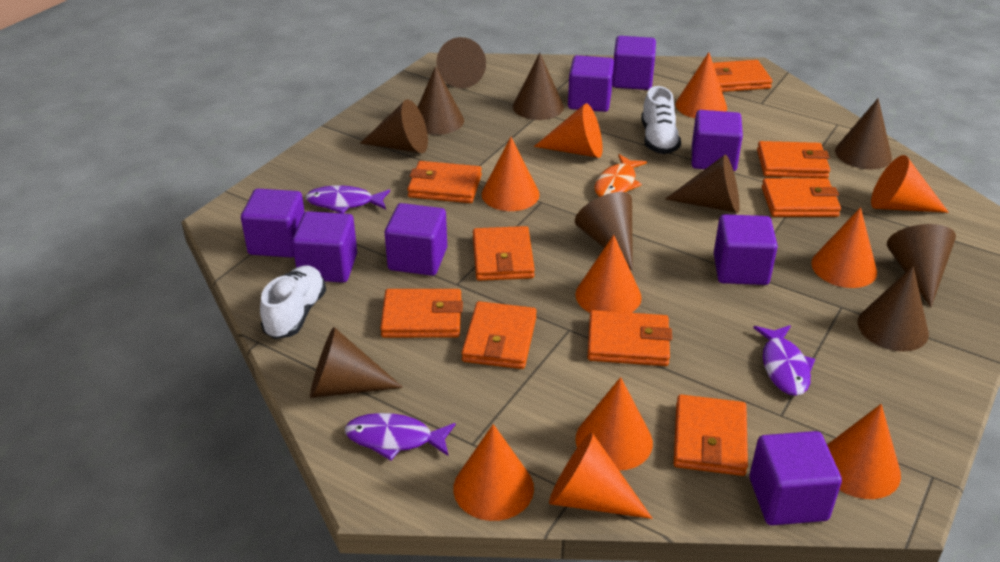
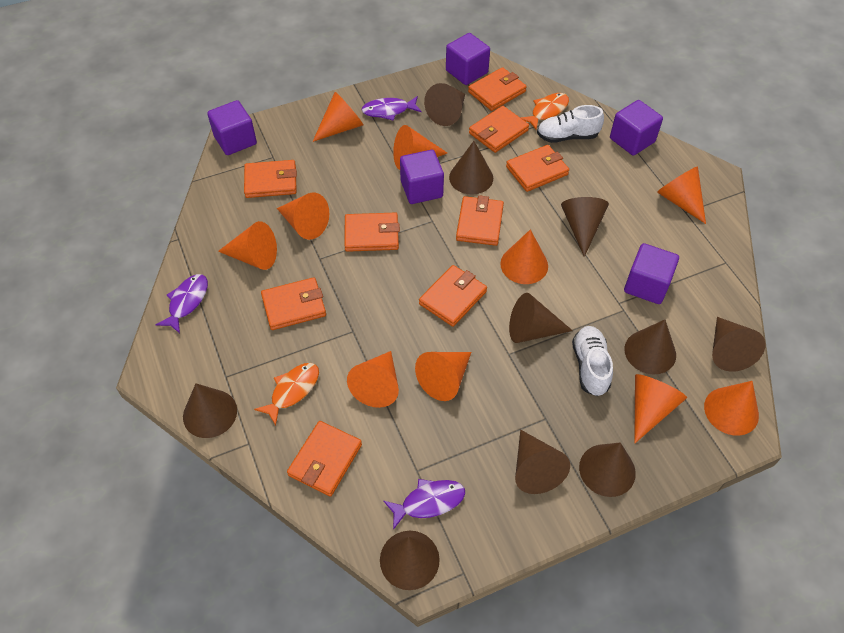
orange fish: 1 -> 2
purple cube: 8 -> 5

